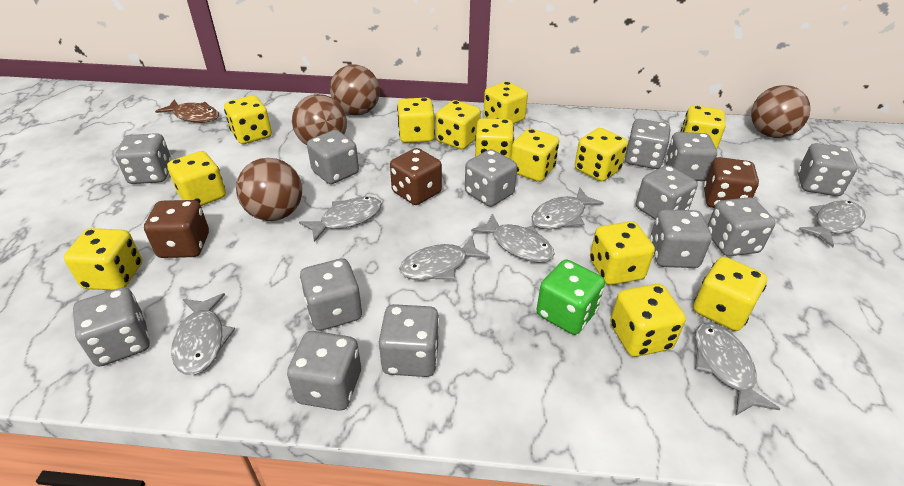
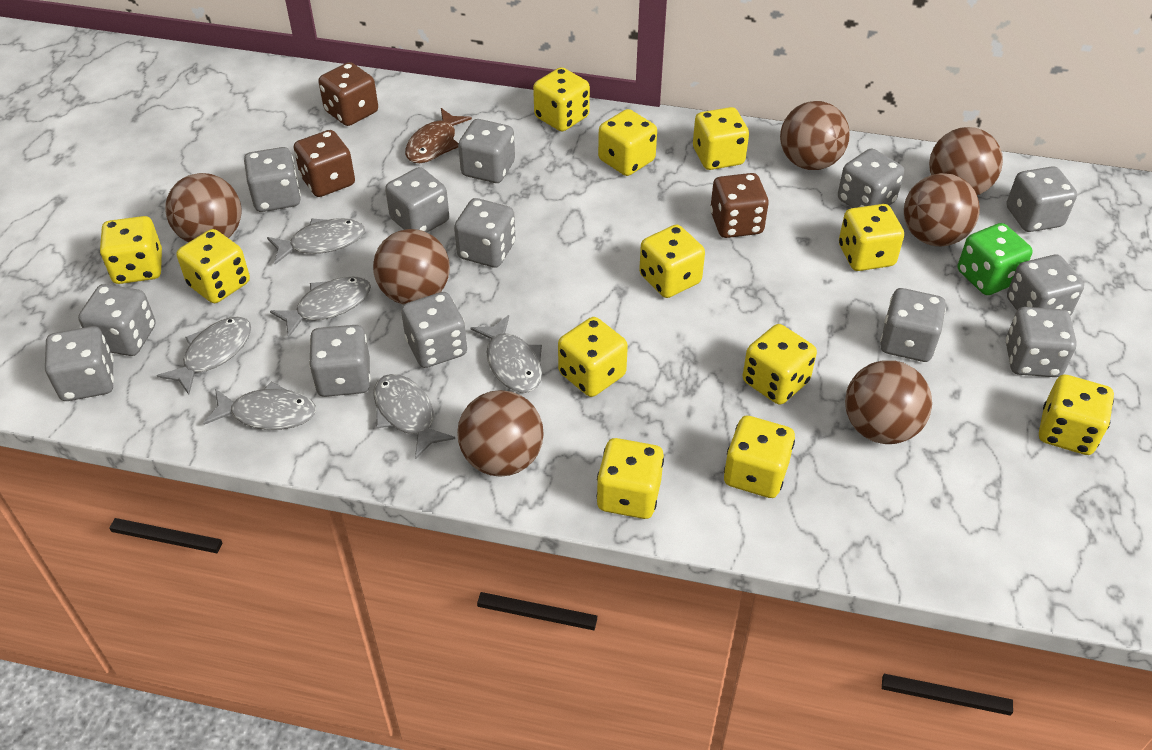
brown ball: 4 -> 7
grey fish: 7 -> 6
yellow dice: 13 -> 12

